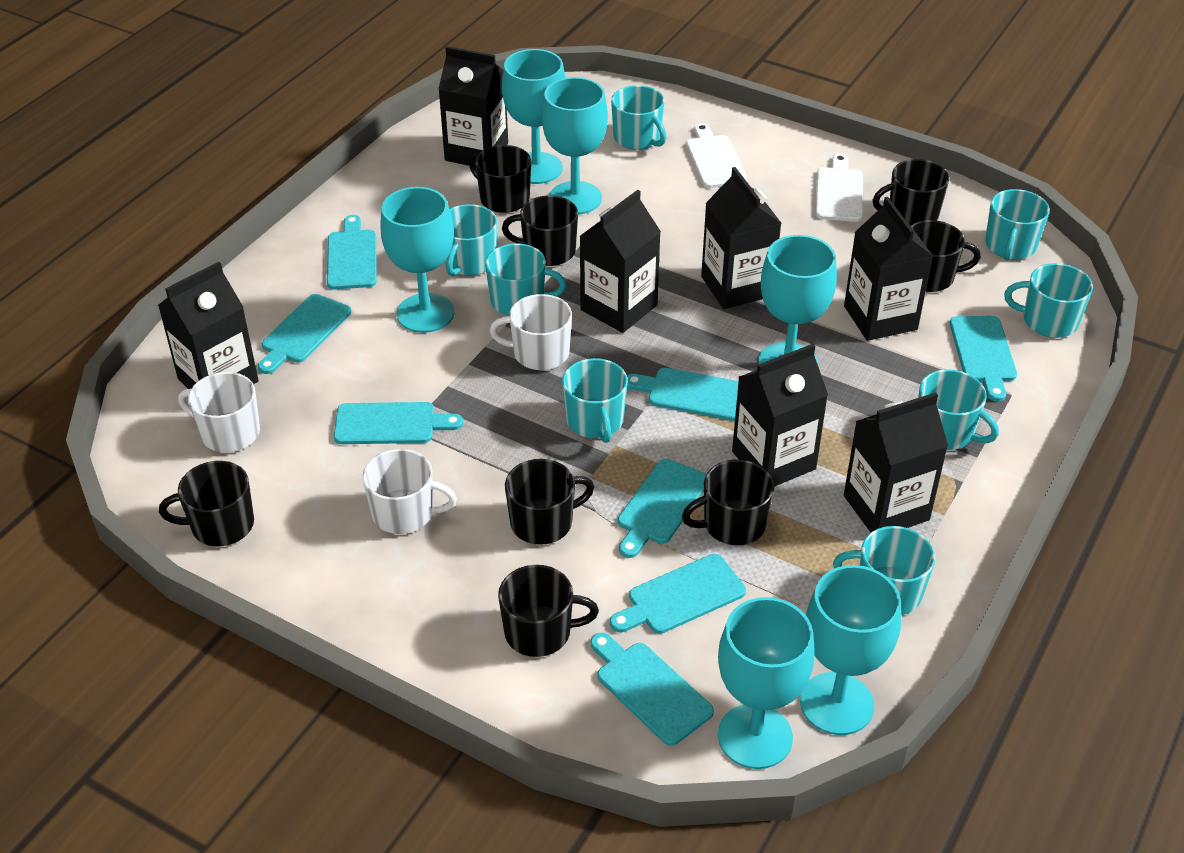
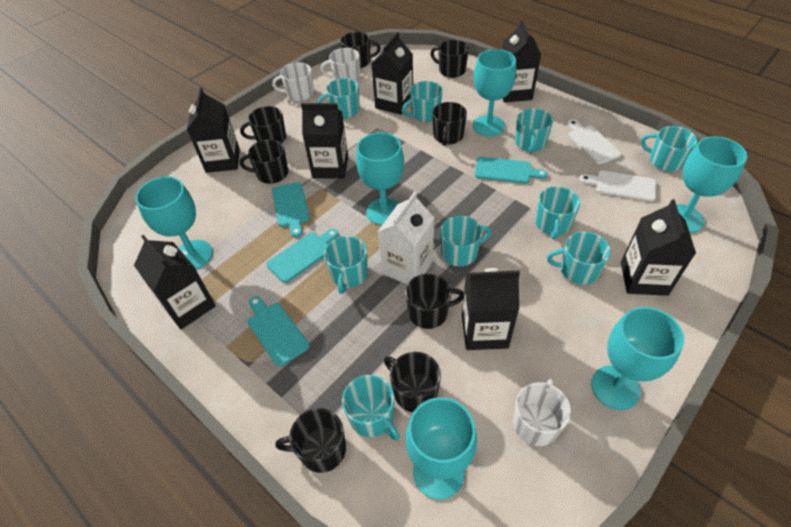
turquoise cutting board: 8 -> 4
turquoise mug: 8 -> 9
white carton: 0 -> 1

